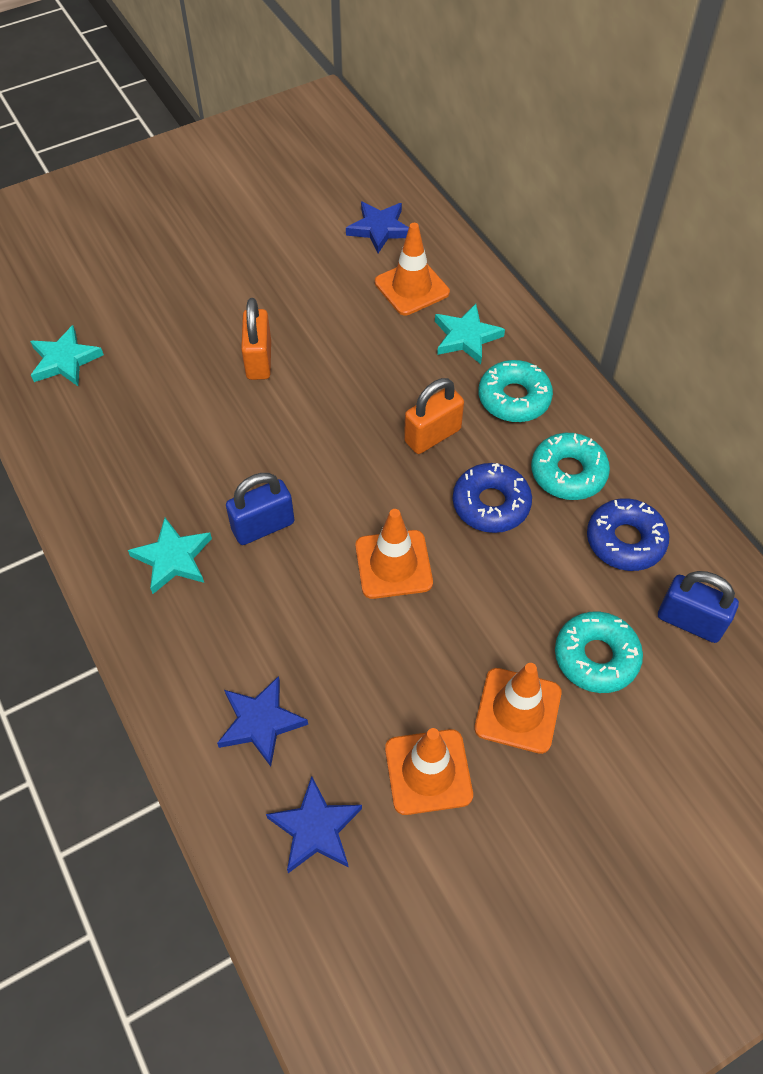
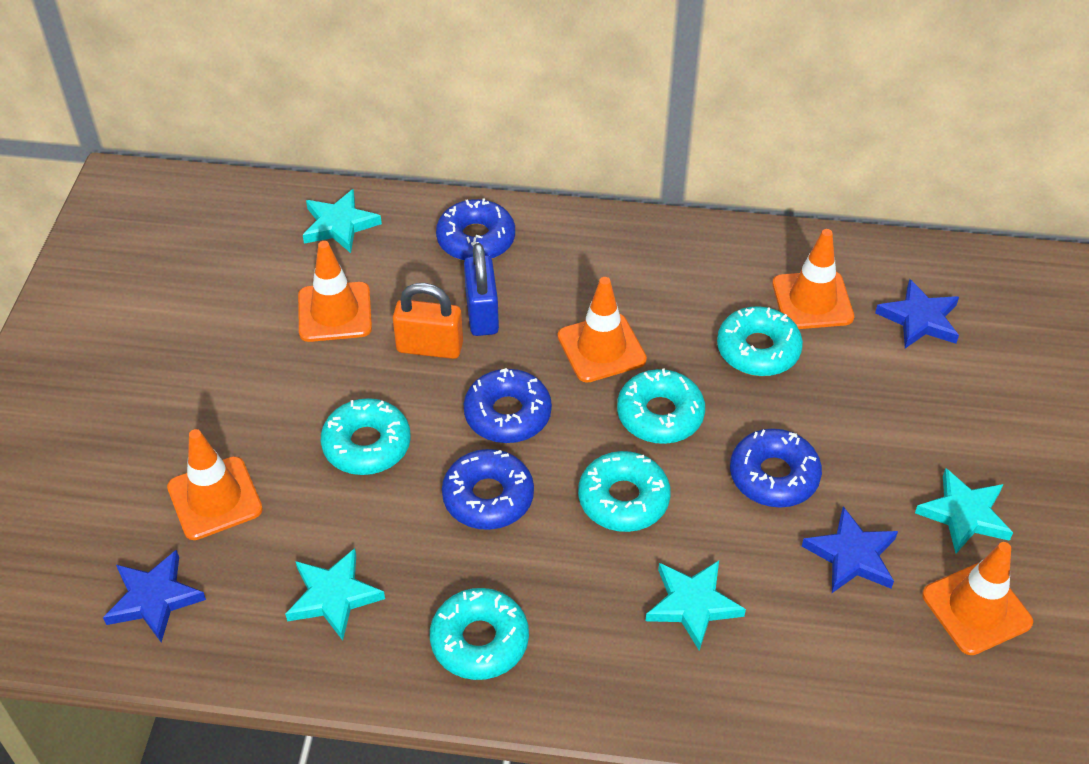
blue donut: 2 -> 4
blue padlock: 2 -> 1
orange padlock: 2 -> 1
orange traffic cone: 4 -> 5
turquoise donut: 3 -> 5
turquoise star: 3 -> 4

